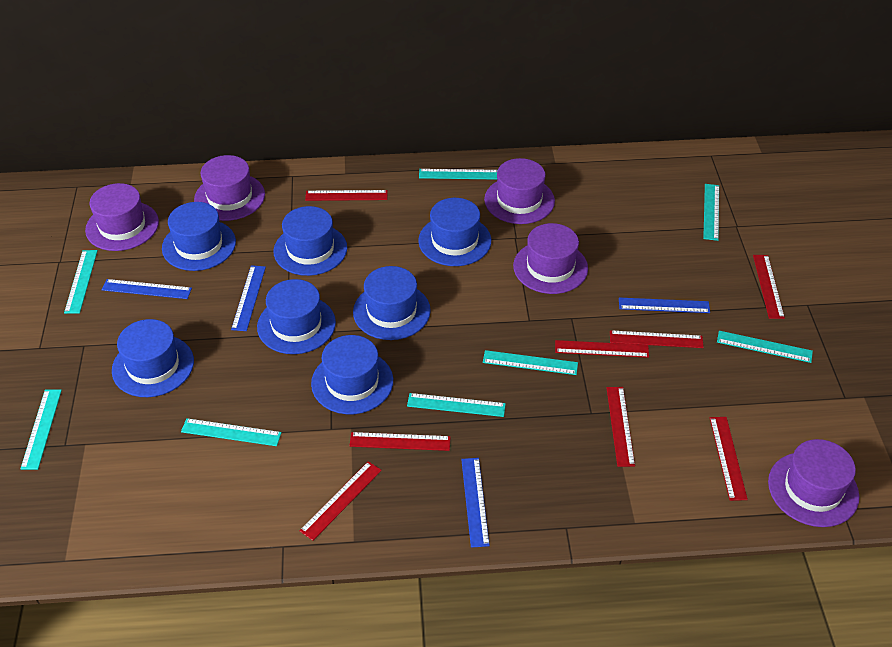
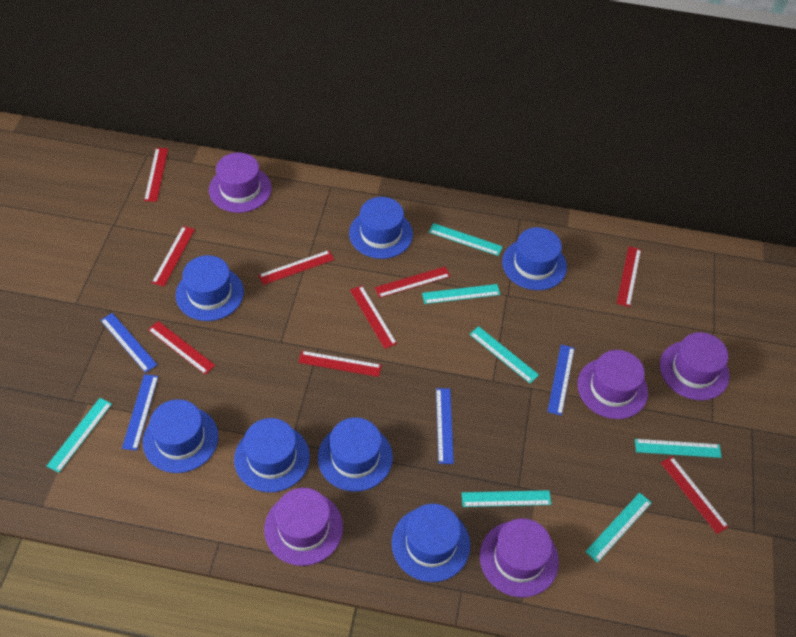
red ruler: 8 -> 9
turquoise ruler: 8 -> 7

